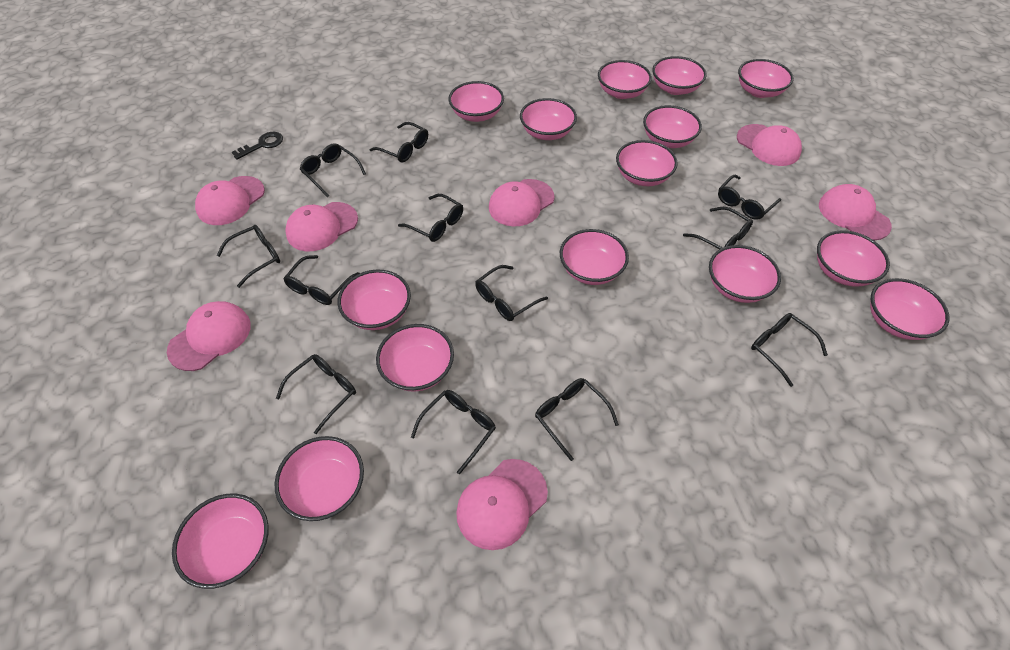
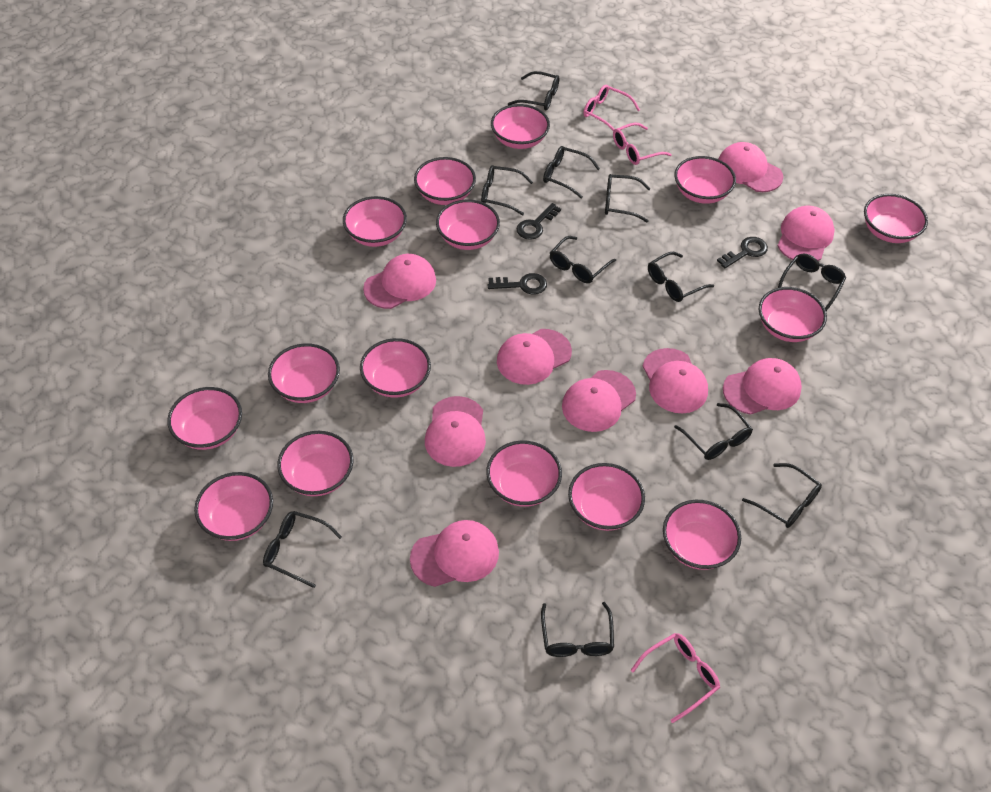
black glasses: 12 -> 11
black key: 1 -> 3
pink cap: 7 -> 9
pink glasses: 0 -> 3

